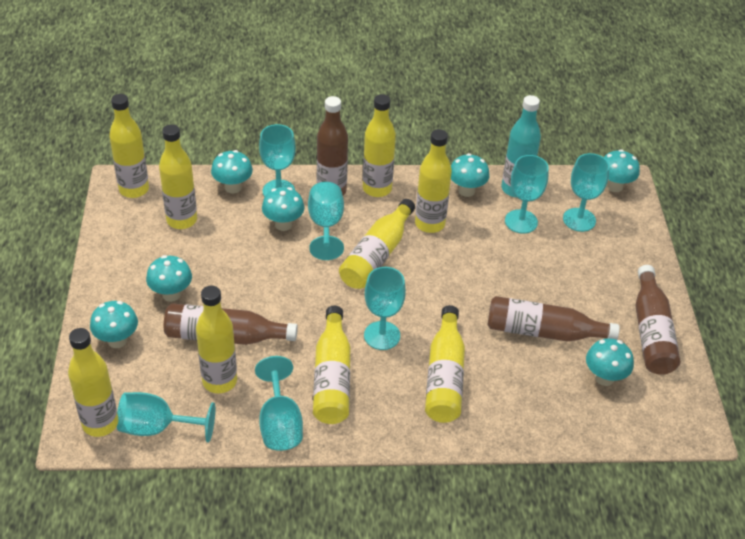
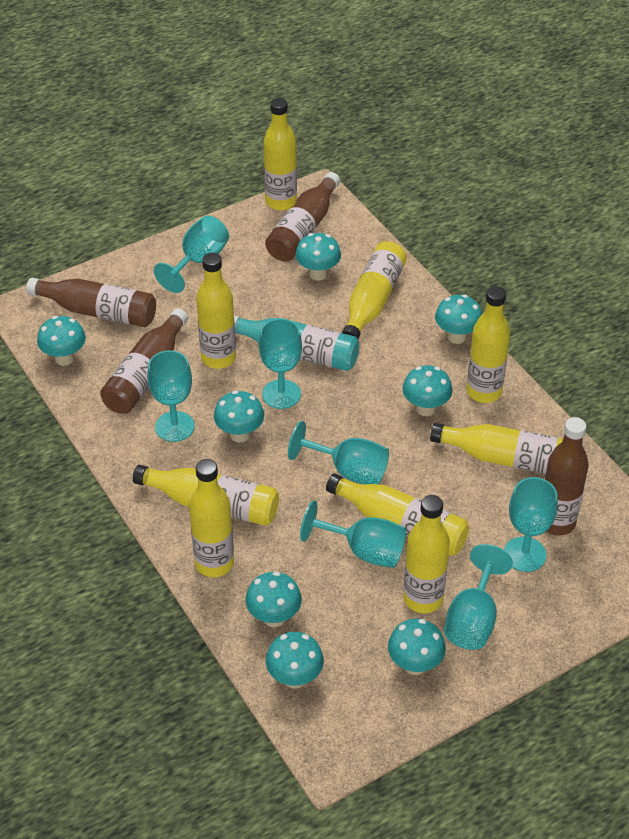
turquoise mushroom: 7 -> 8

